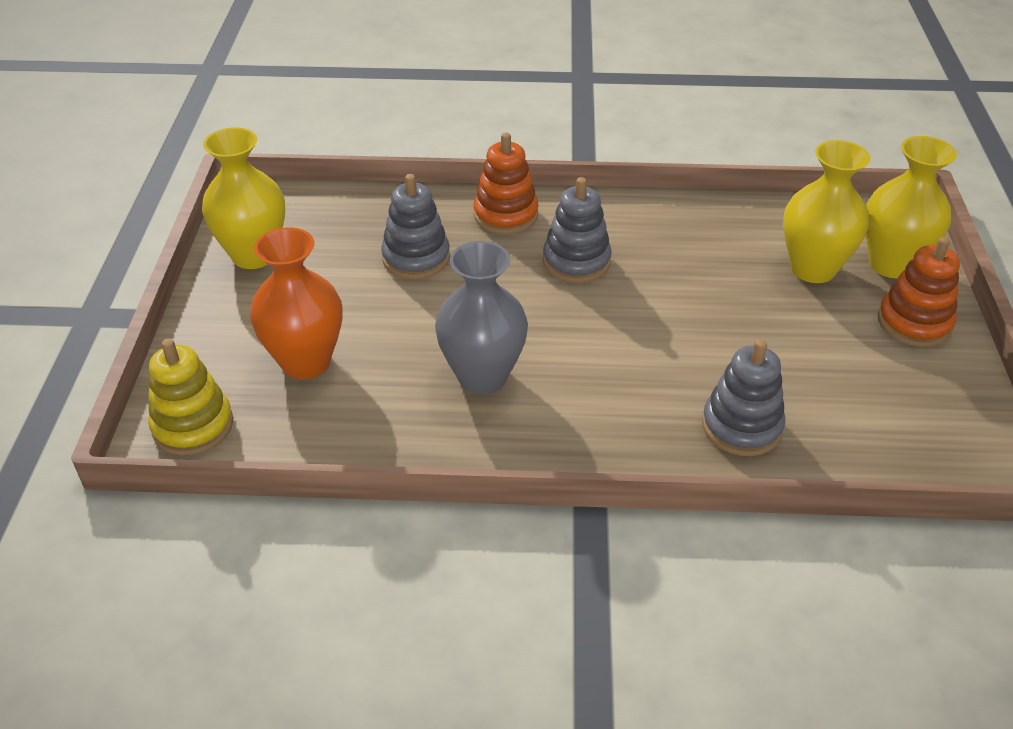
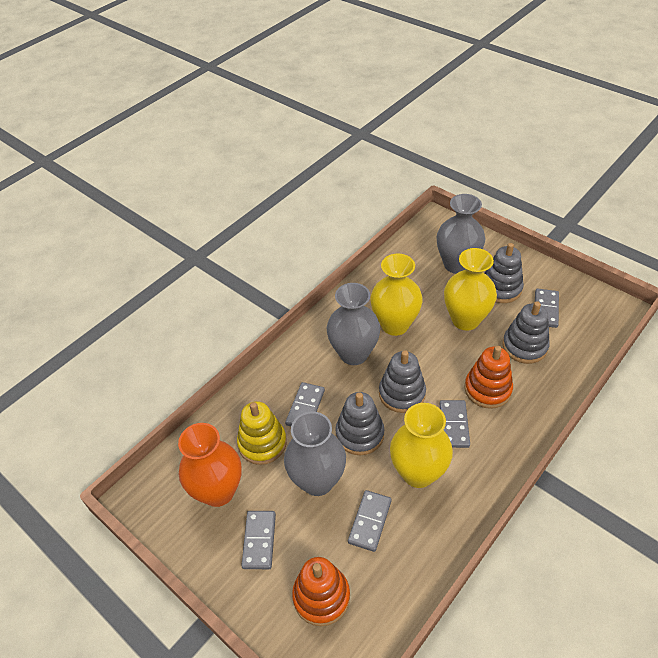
grey domino: 0 -> 5
grey stacking toy: 3 -> 4
grey vase: 1 -> 3

